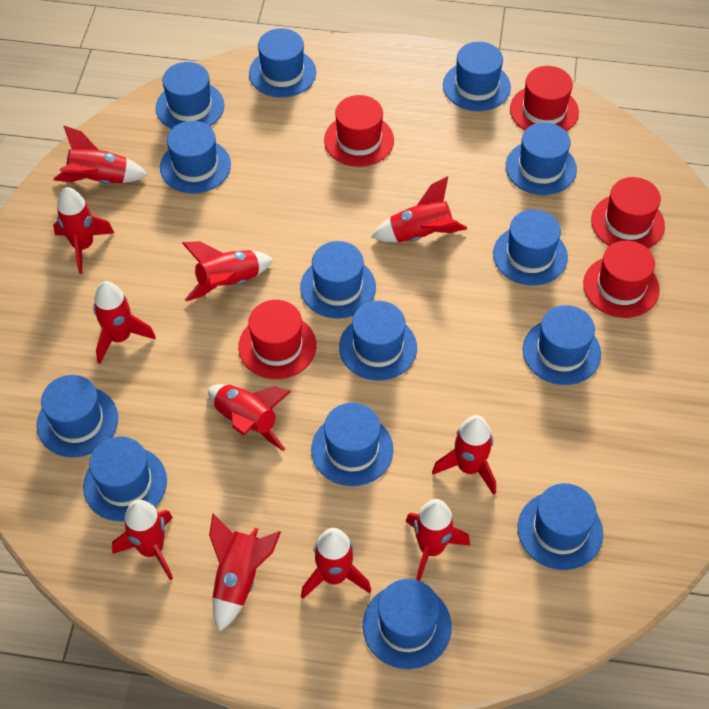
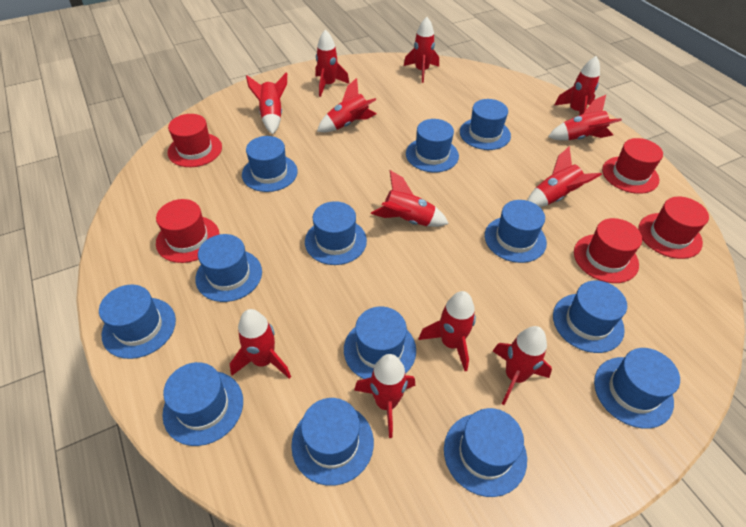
blue hat: 14 -> 13
red rocket: 11 -> 12

